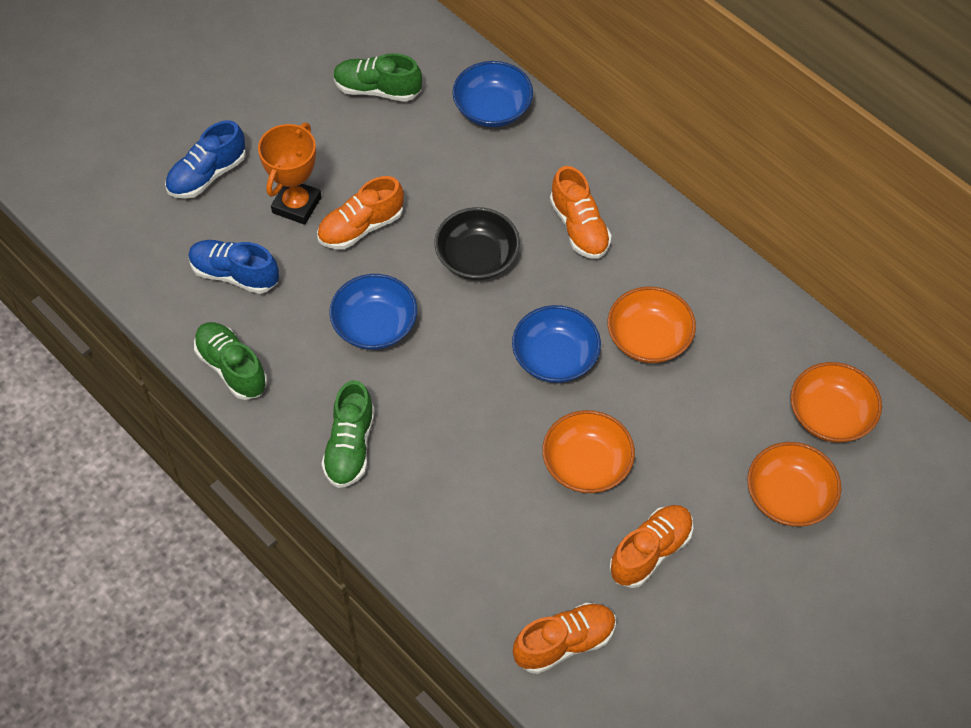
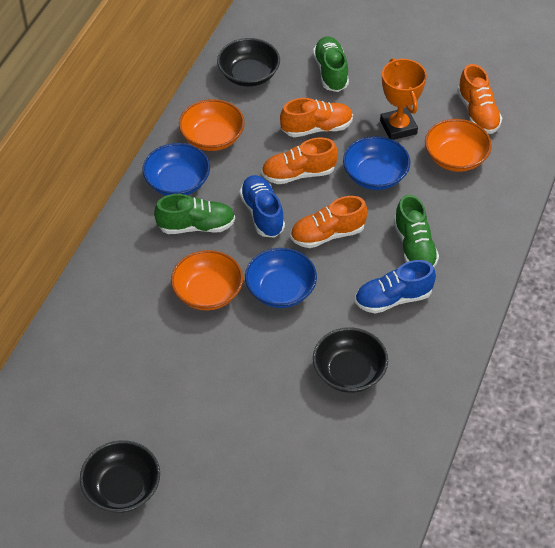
black bowl: 1 -> 3
orange bowl: 4 -> 3

